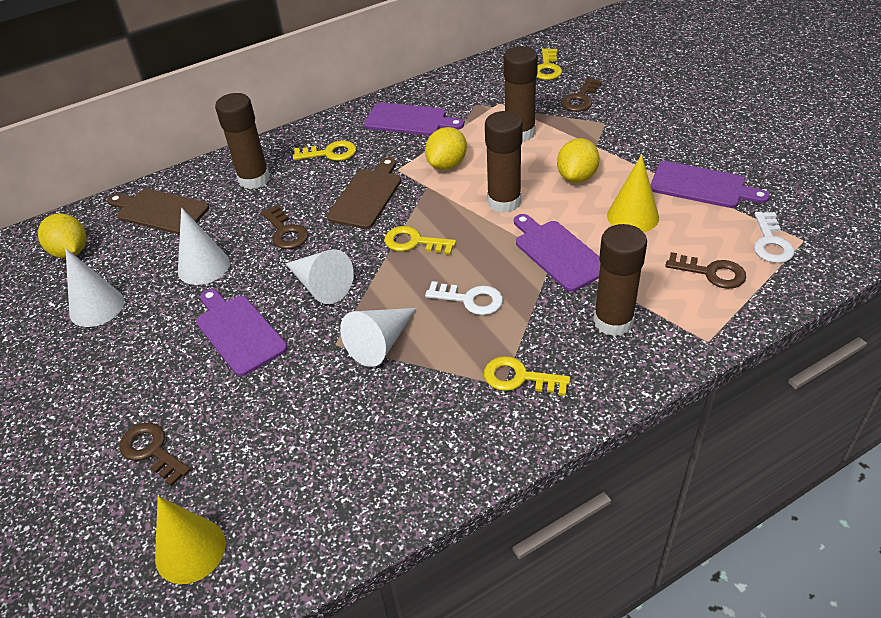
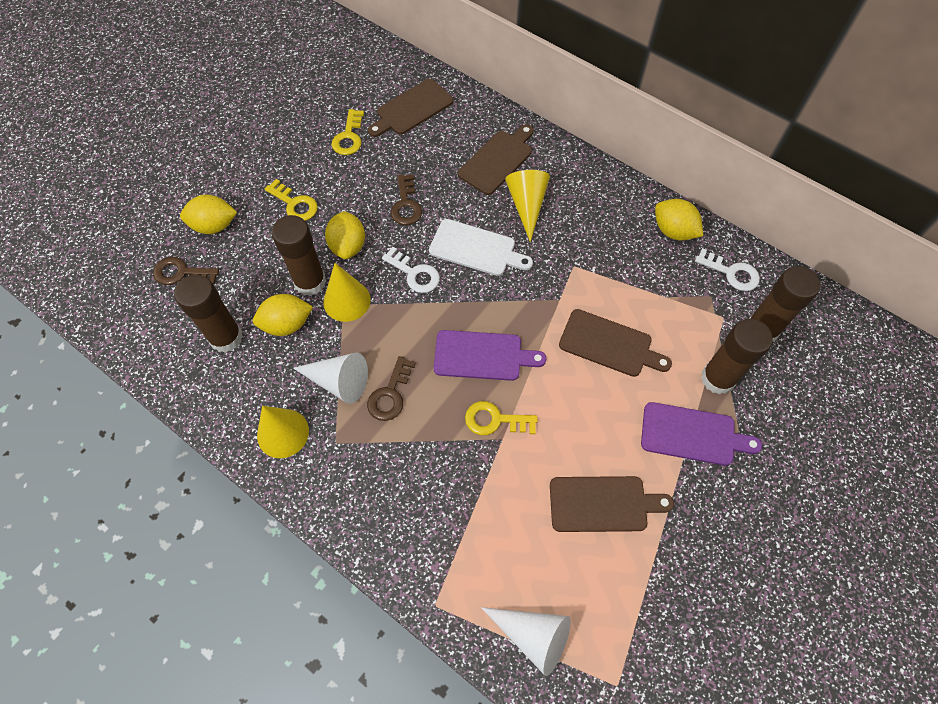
brown cutting board: 2 -> 4
brown key: 4 -> 3
purple cutting board: 4 -> 2
white cone: 4 -> 2
white cutting board: 0 -> 1
yellow cone: 2 -> 3
yellow key: 4 -> 3
yellow lemon: 3 -> 4

